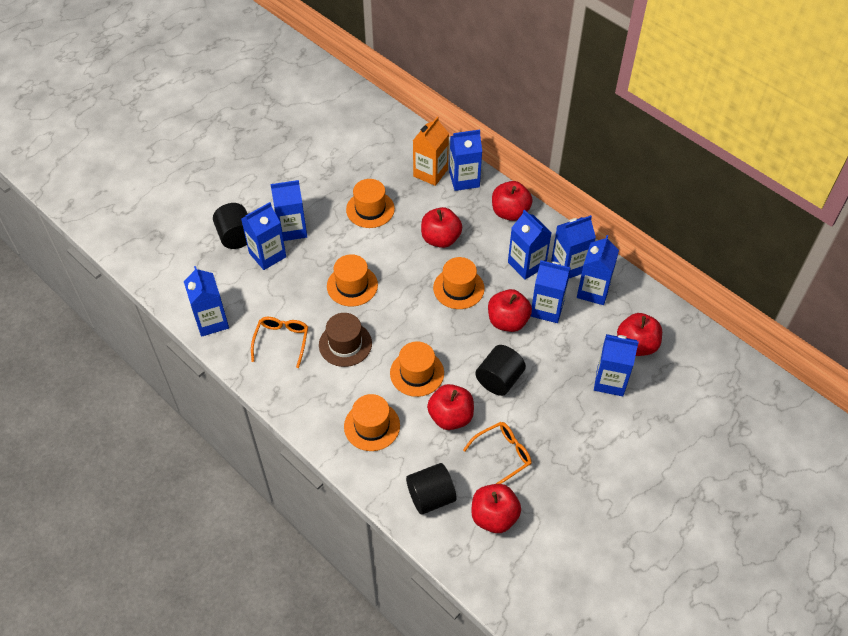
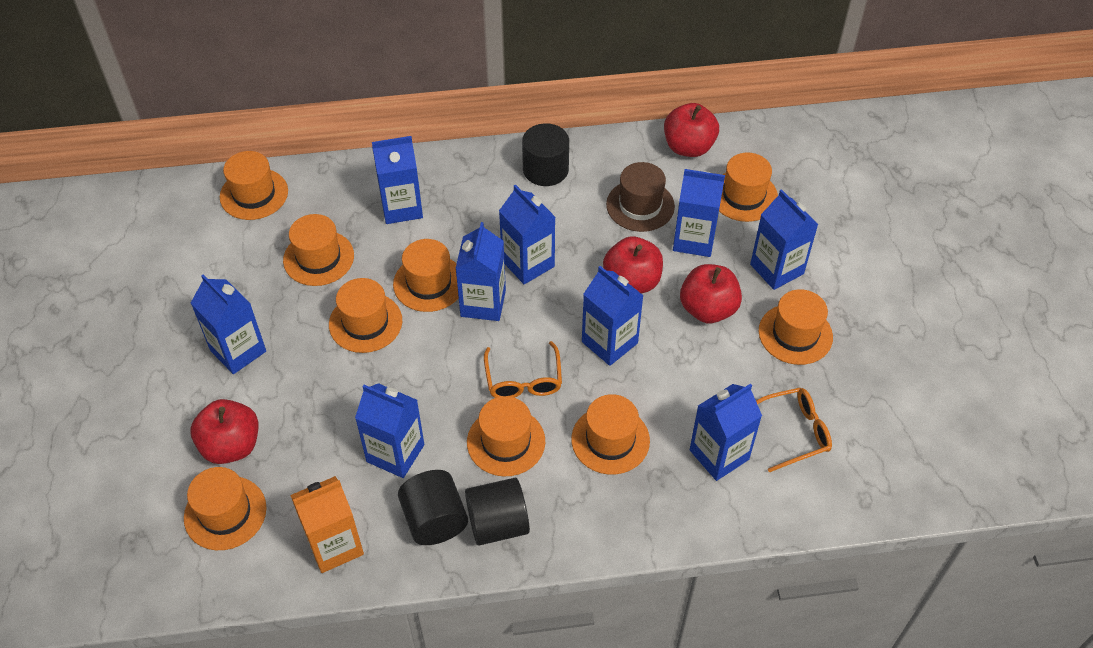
orange hat: 5 -> 9
red apple: 6 -> 4

